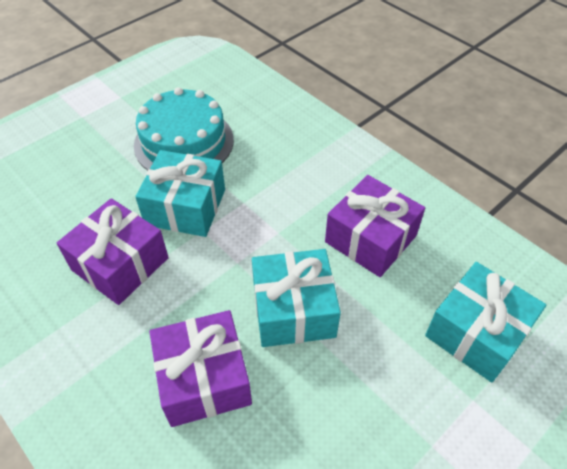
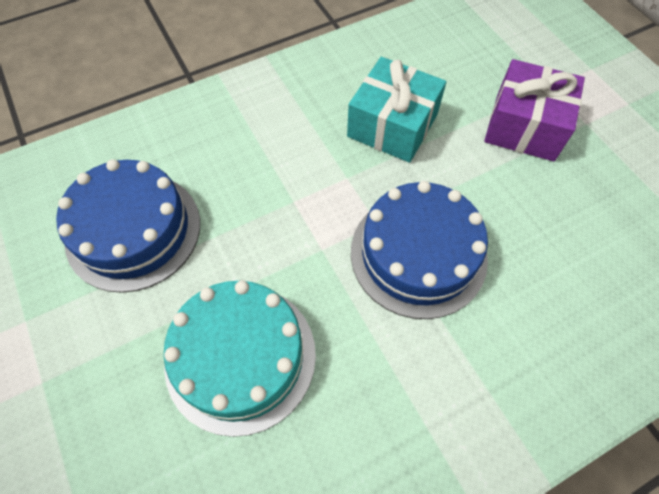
blue cake: 0 -> 2
purple gift: 3 -> 1
turquoise gift: 3 -> 1

